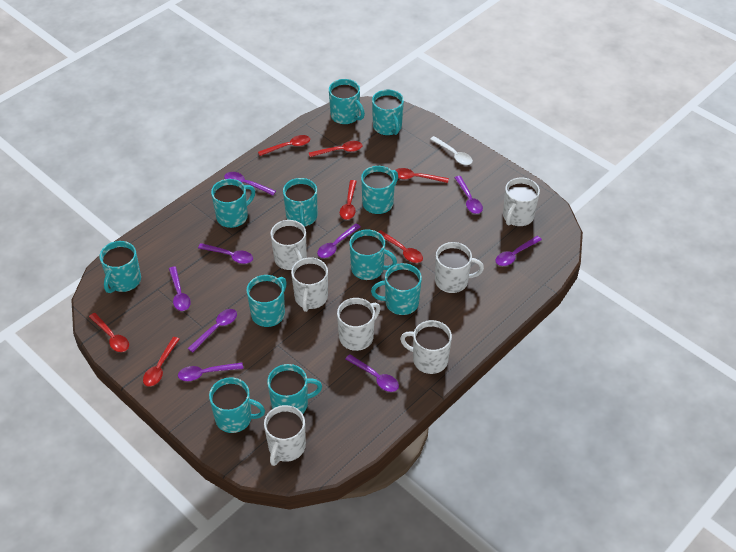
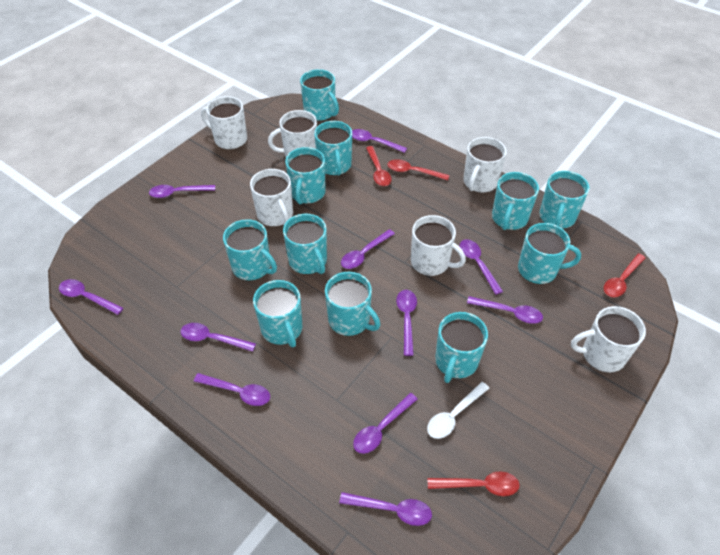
purple spoon: 9 -> 11
red spoon: 7 -> 4
white mug: 7 -> 6

